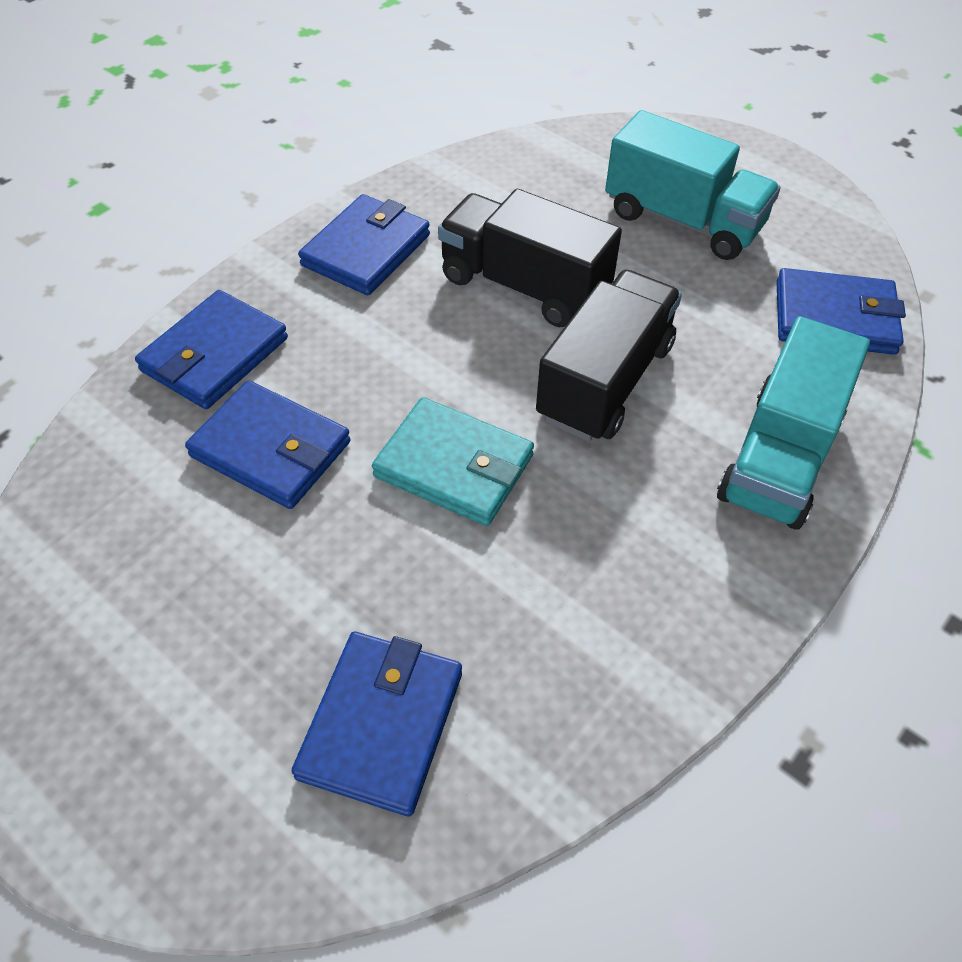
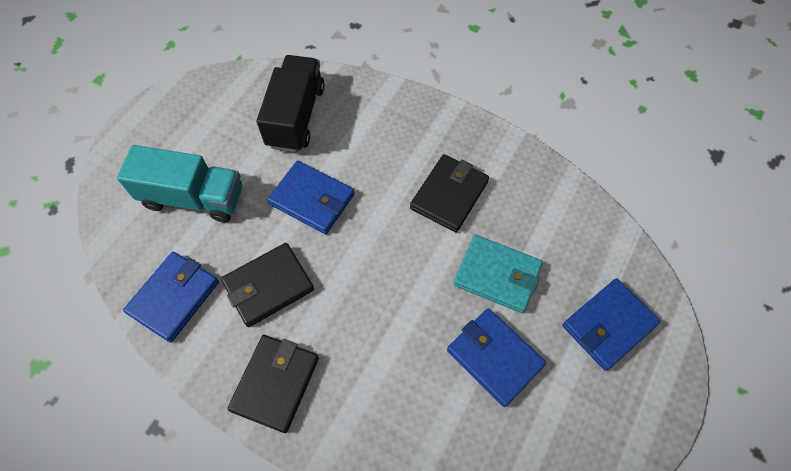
black truck: 2 -> 1
black wallet: 0 -> 3
blue wallet: 5 -> 4
turquoise truck: 2 -> 1

